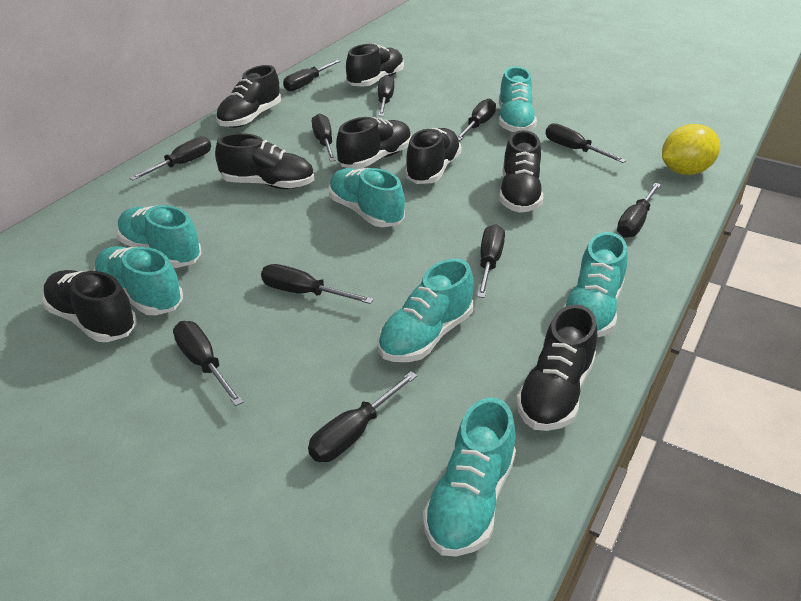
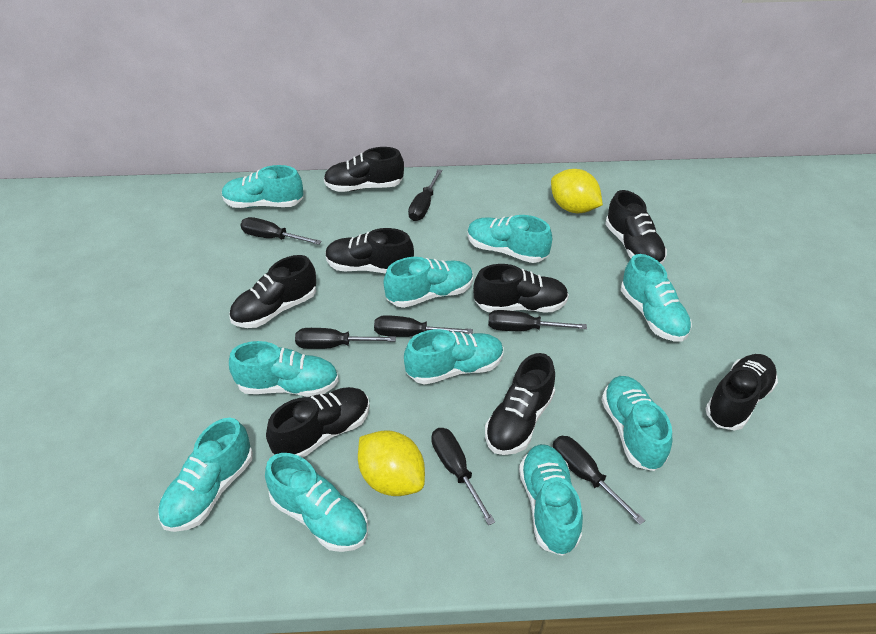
black screwdriver: 11 -> 7
turquoise shoe: 7 -> 10
yellow lemon: 1 -> 2

